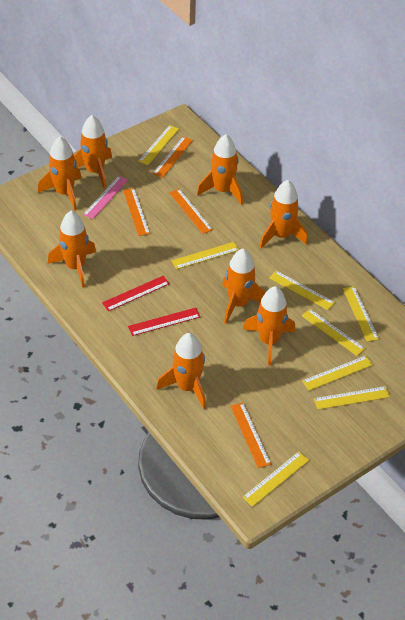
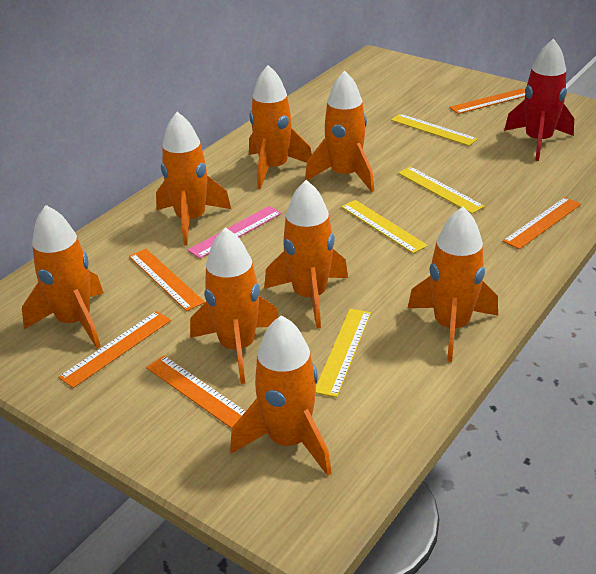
orange ruler: 4 -> 5
red rocket: 0 -> 1
red ruler: 2 -> 0
yellow ruler: 8 -> 4

